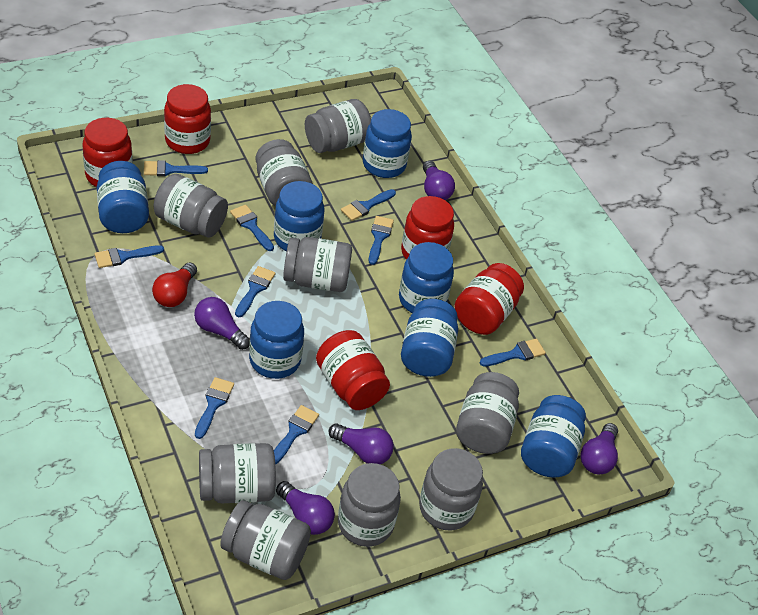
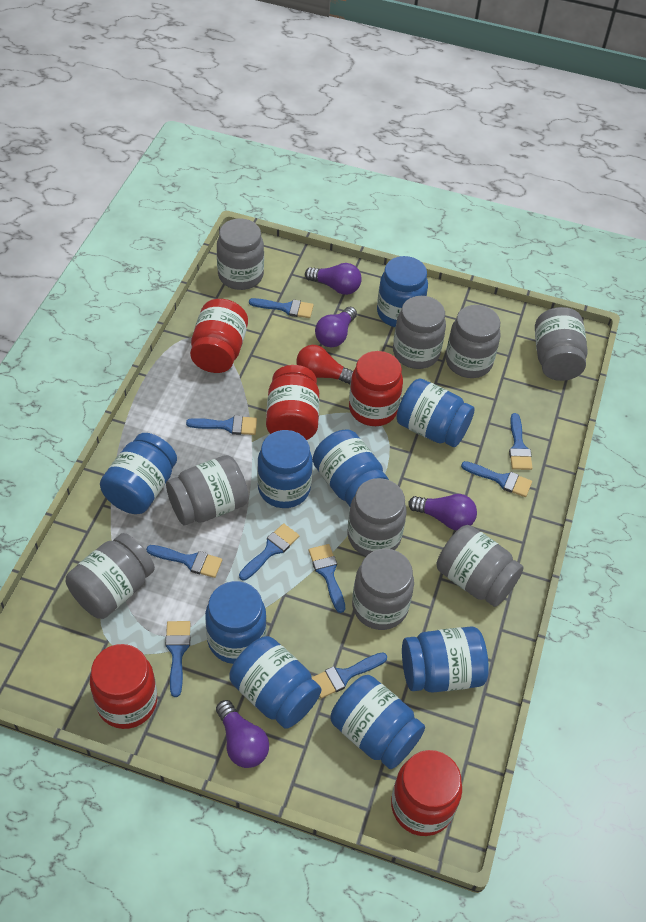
blue jar: 7 -> 9
purple light bulb: 5 -> 4

